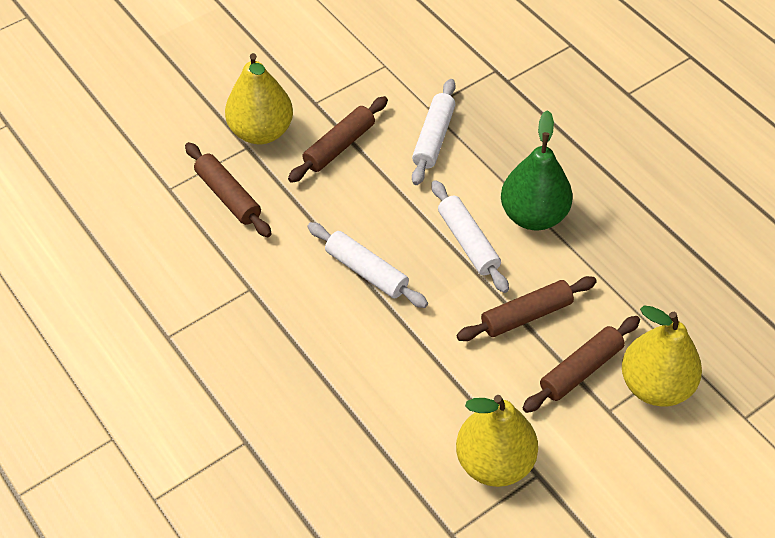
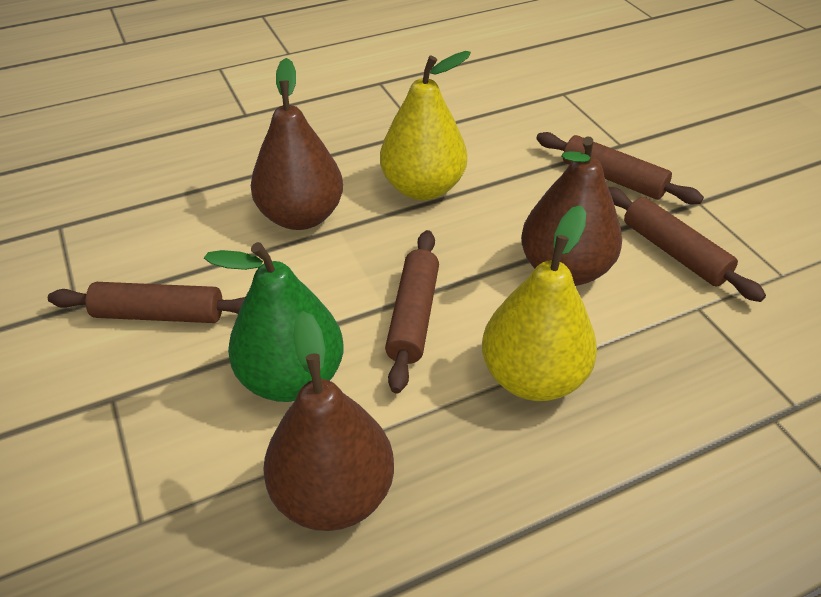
brown pear: 0 -> 3
white rolling pin: 3 -> 0
yellow pear: 3 -> 2

